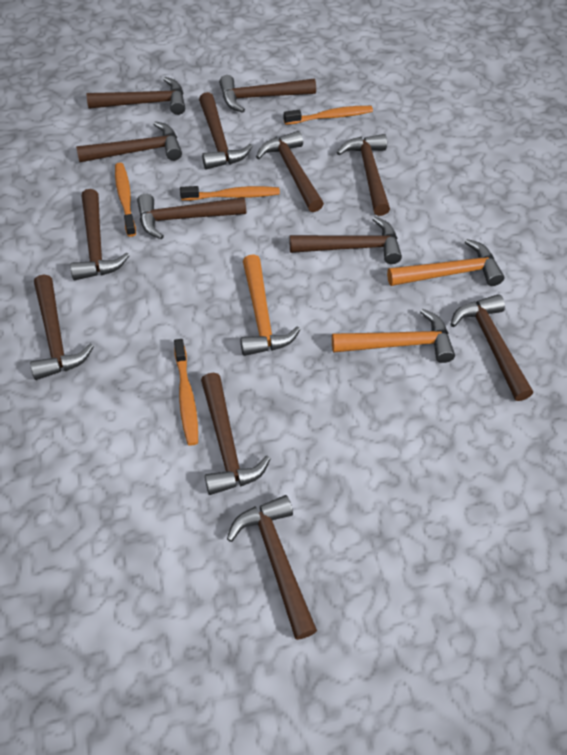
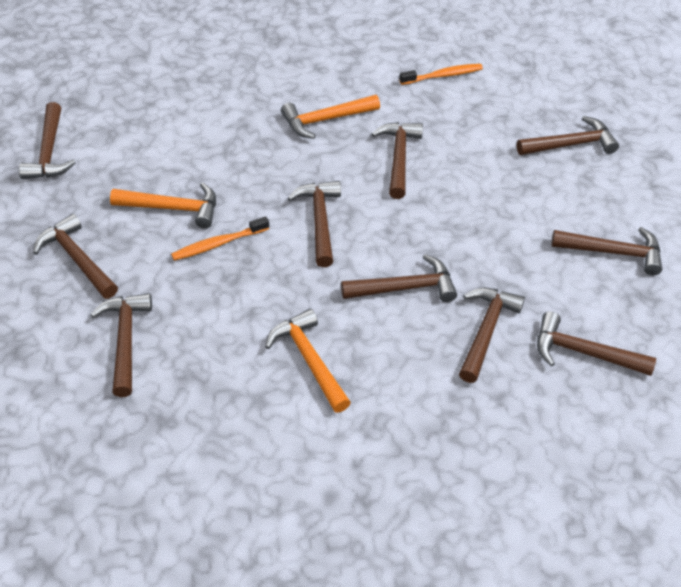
brown hammer: 13 -> 10
orange toothbrush: 4 -> 2

